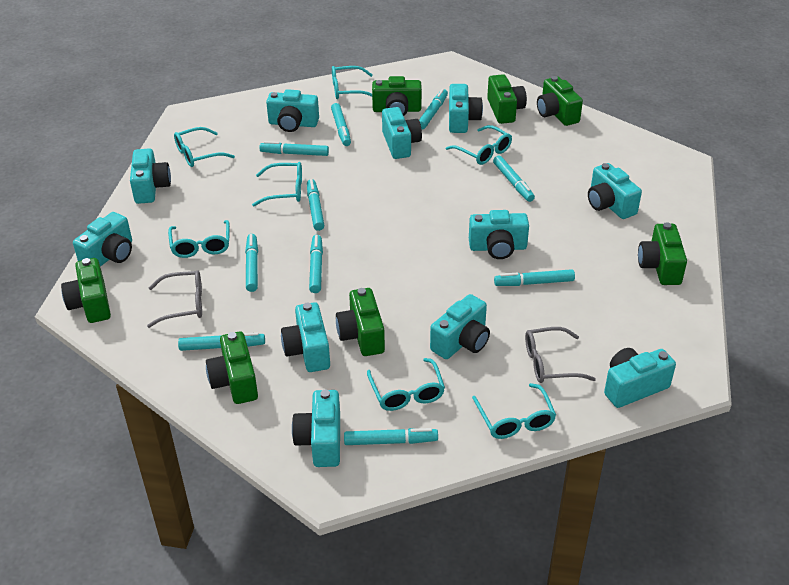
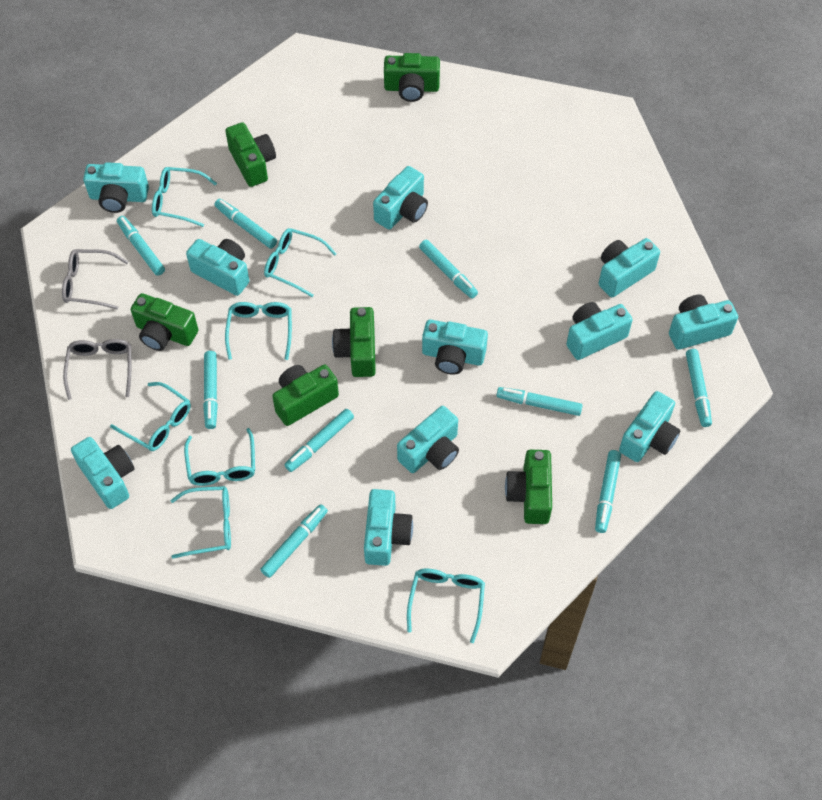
green camera: 7 -> 6
turquoise marker: 10 -> 9

